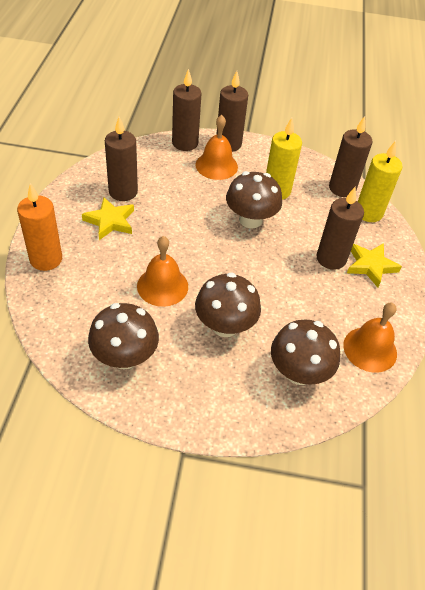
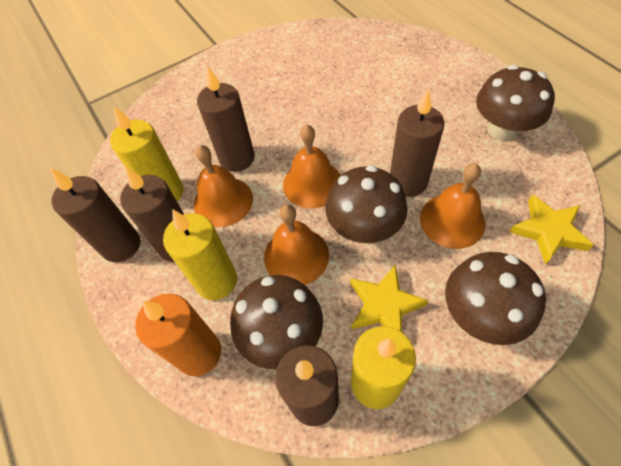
orange bell: 3 -> 4
yellow candle: 2 -> 3

